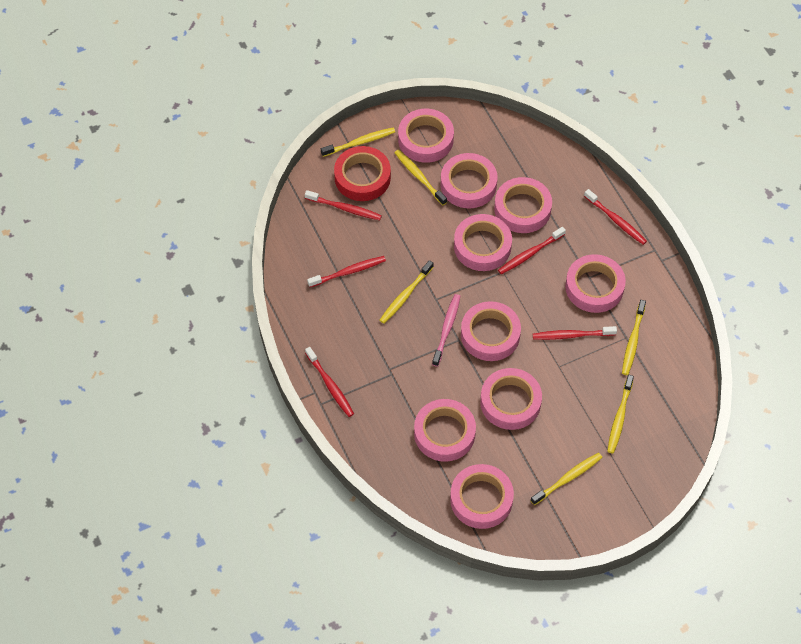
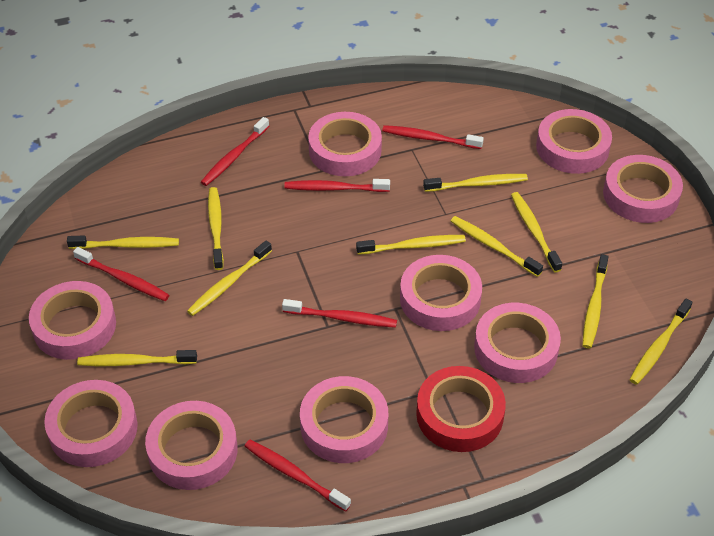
pink toothbrush: 1 -> 0
yellow toothbrush: 6 -> 10

